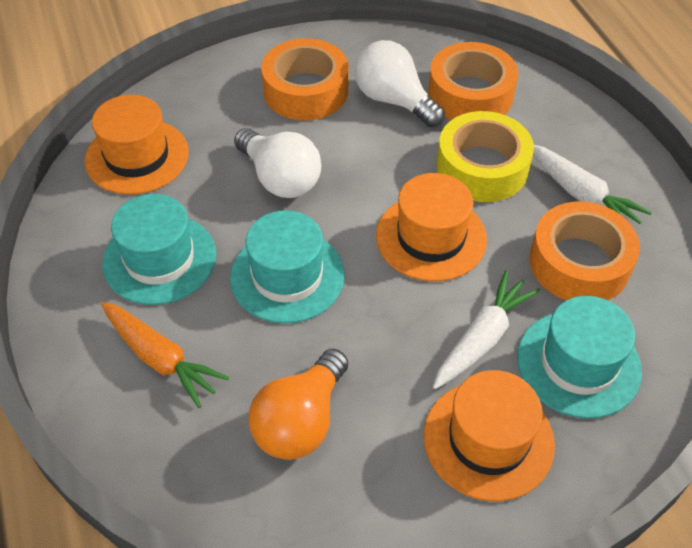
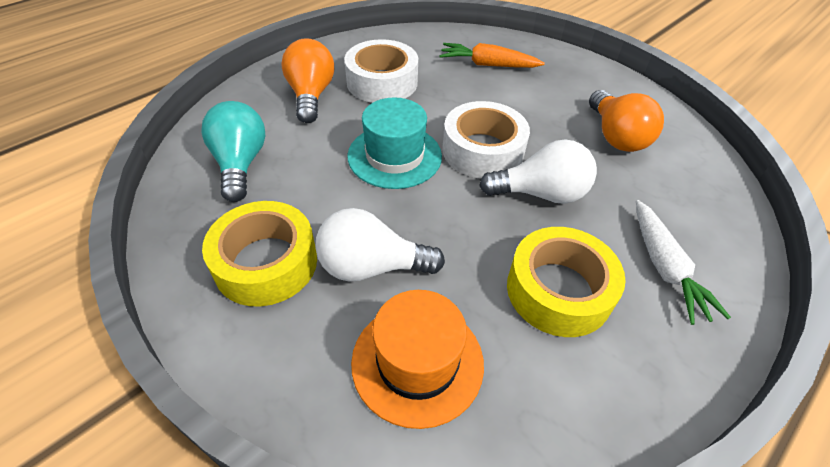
orange hat: 3 -> 1
orange light bulb: 1 -> 2
orange tape: 3 -> 0
turquoise hat: 3 -> 1
turquoise light bulb: 0 -> 1
white carrot: 2 -> 1
white tape: 0 -> 2
yellow tape: 1 -> 2

